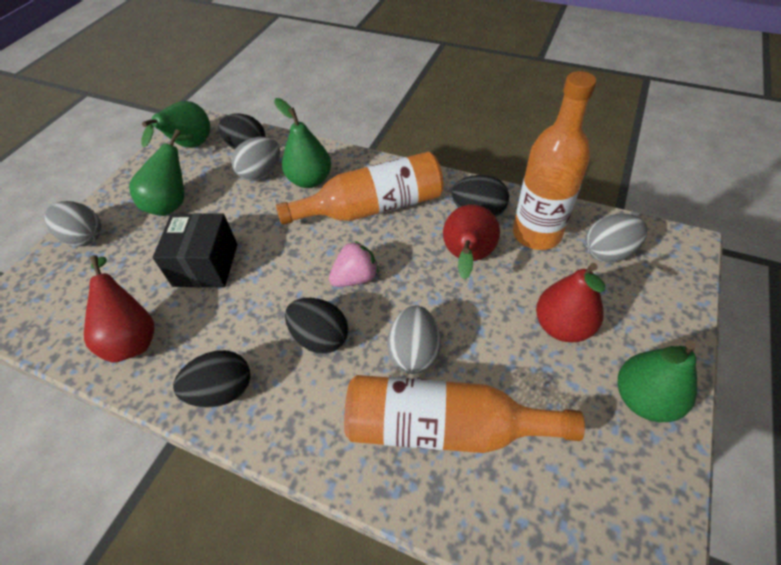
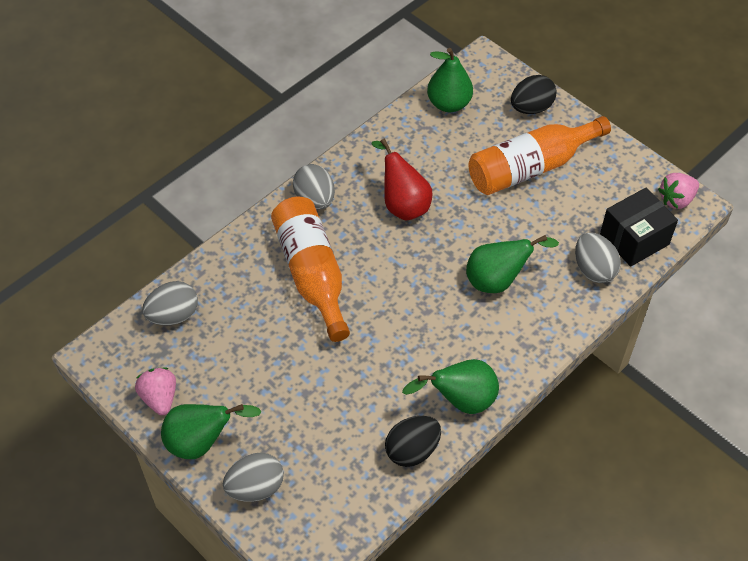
black egg: 4 -> 2
orange bottle: 3 -> 2
pink strawberry: 1 -> 2
red pear: 3 -> 1

